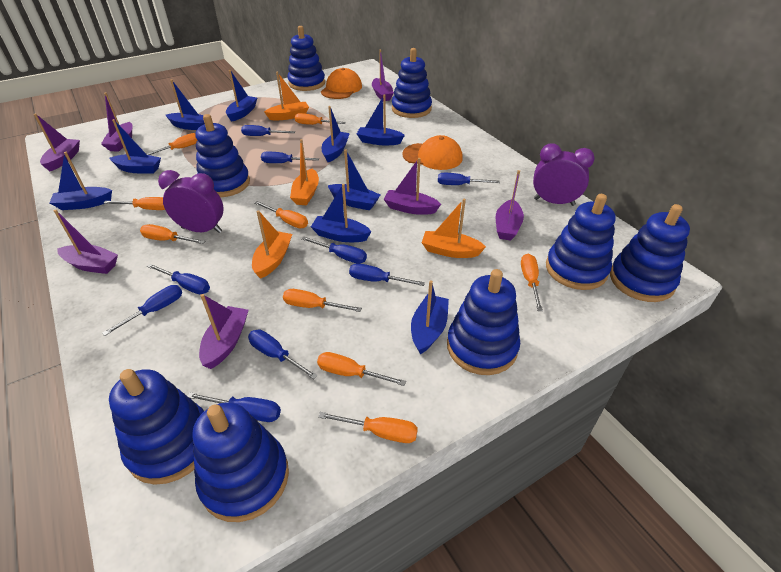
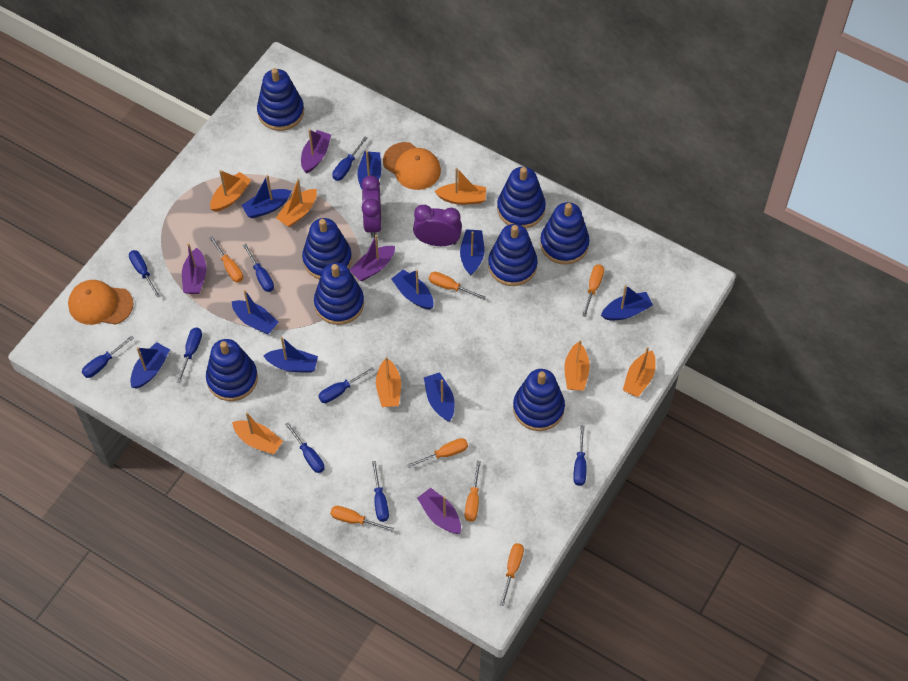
orange boat: 4 -> 7
orange screwdriver: 9 -> 7
purple boat: 7 -> 4

